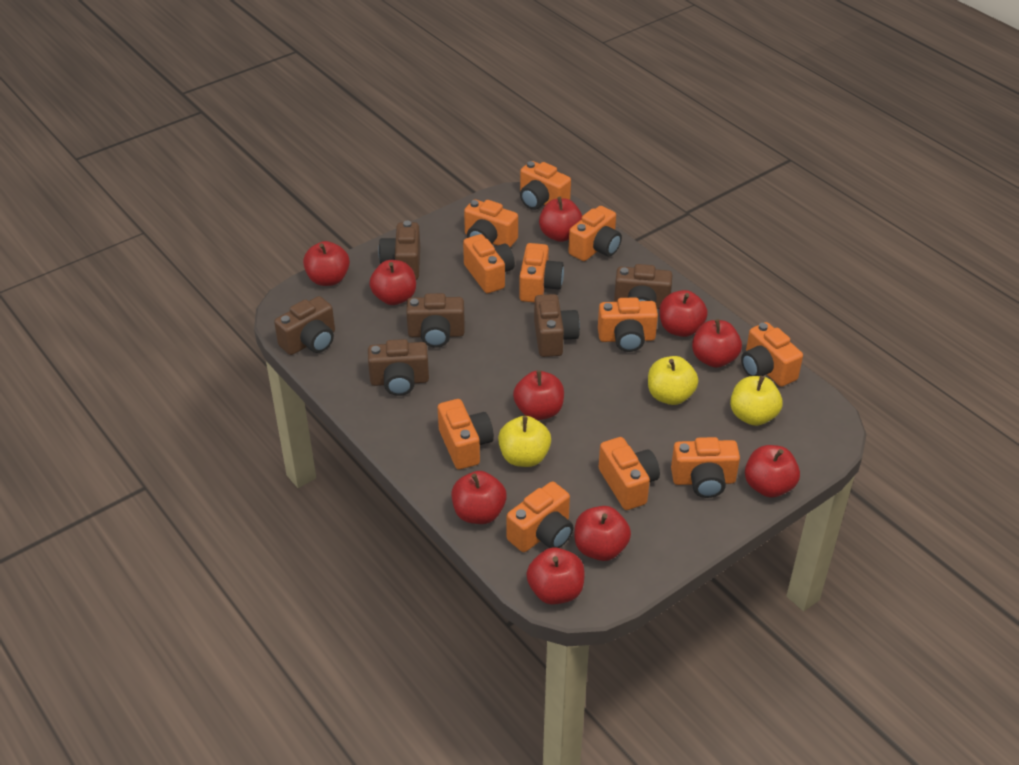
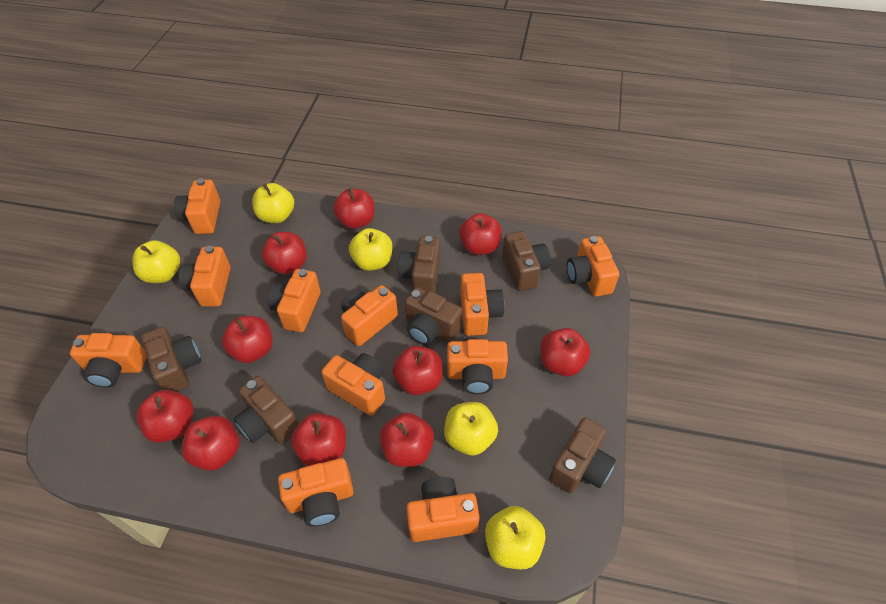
yellow apple: 3 -> 5

